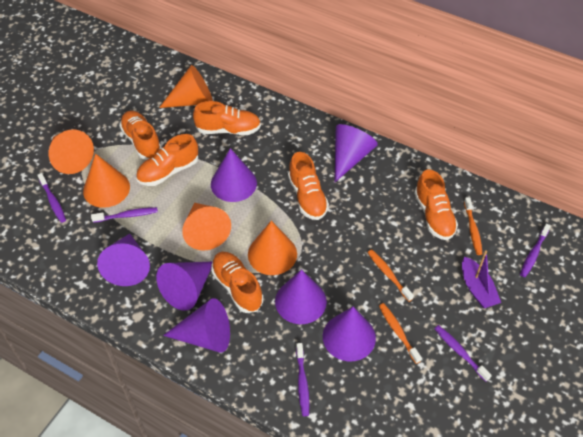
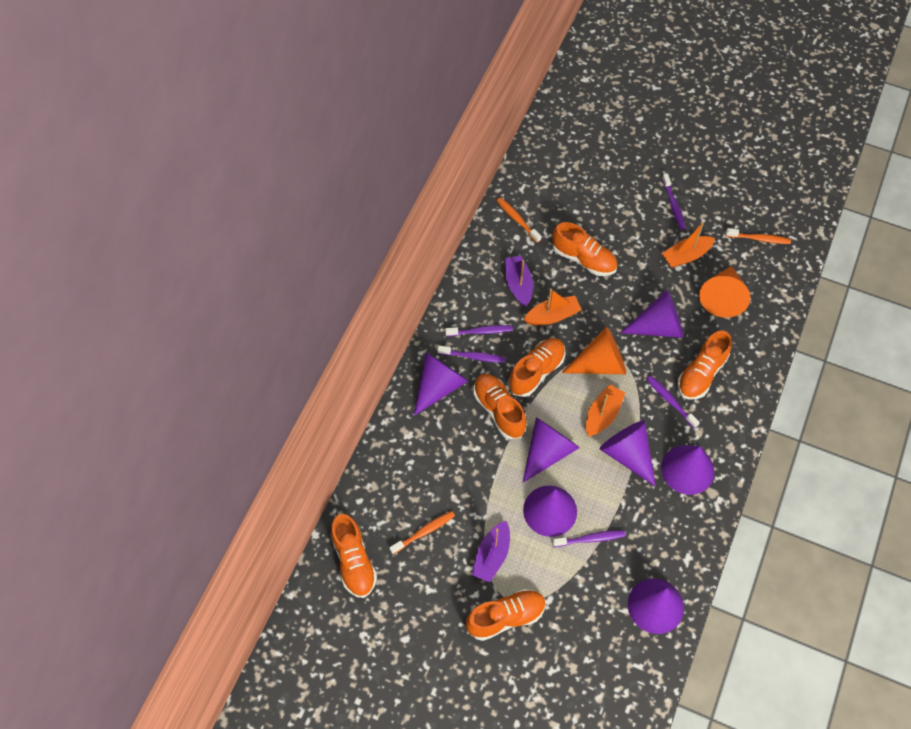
orange boat: 0 -> 3
orange cone: 5 -> 2
purple boat: 1 -> 2

